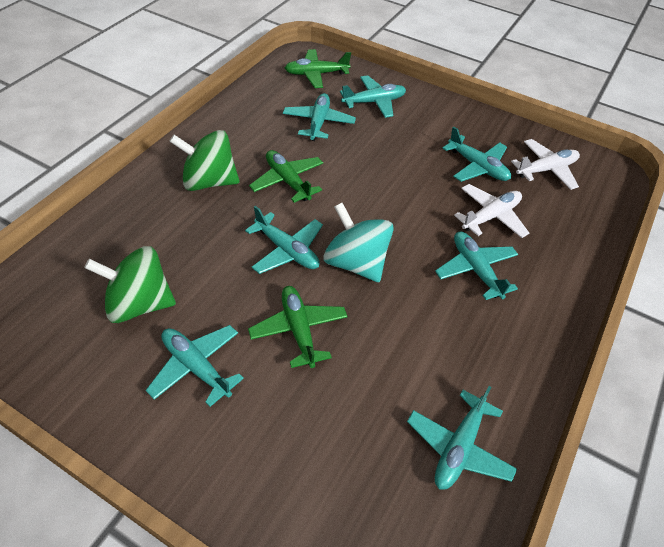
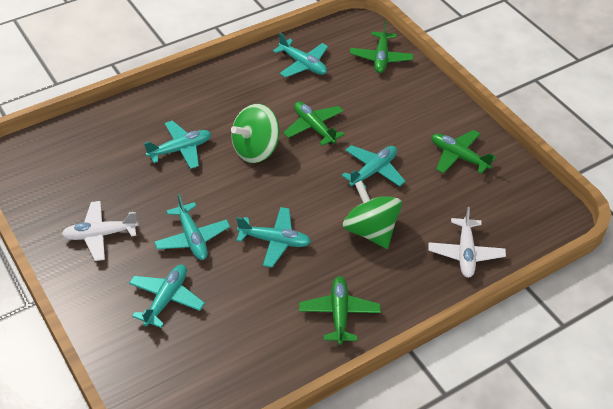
green plane: 3 -> 4
turquoise plane: 7 -> 6
turquoise spinning top: 1 -> 0

